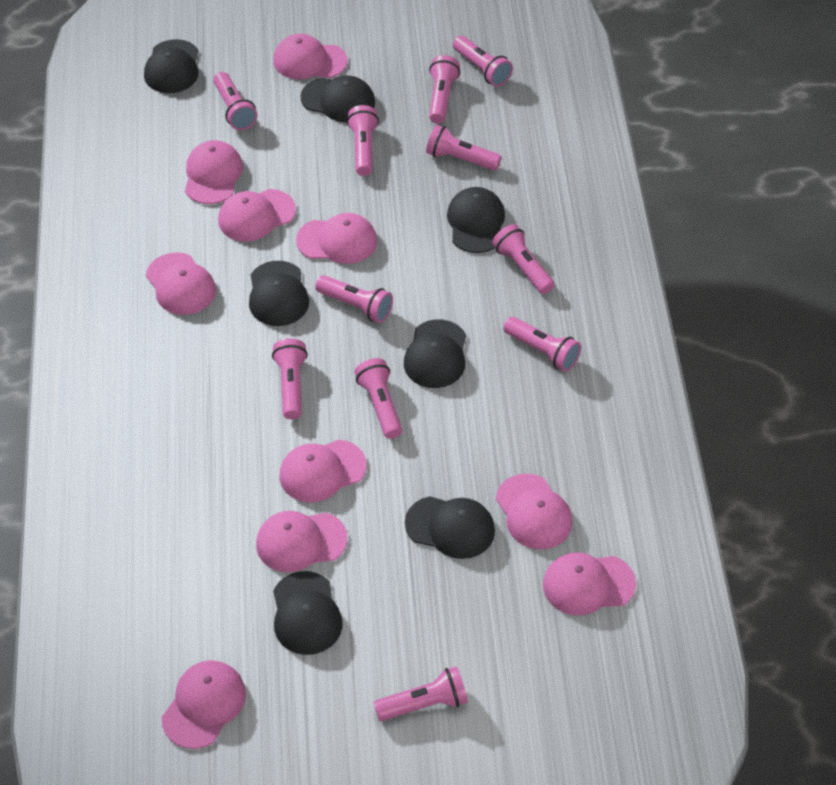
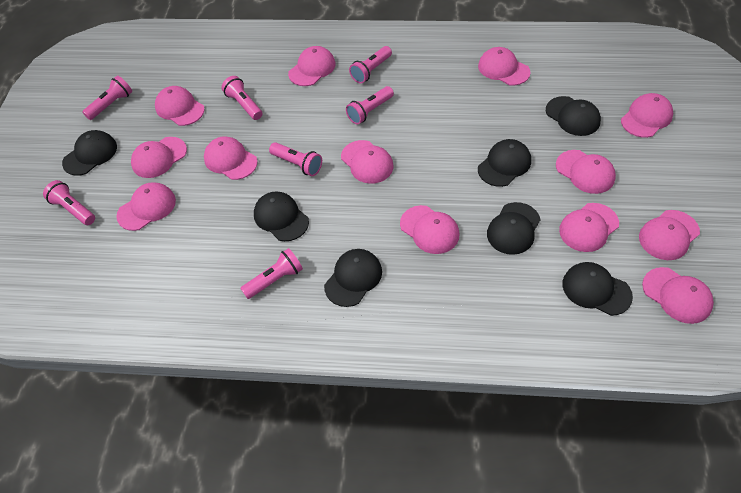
pink cap: 10 -> 13
pink flashlight: 11 -> 7

